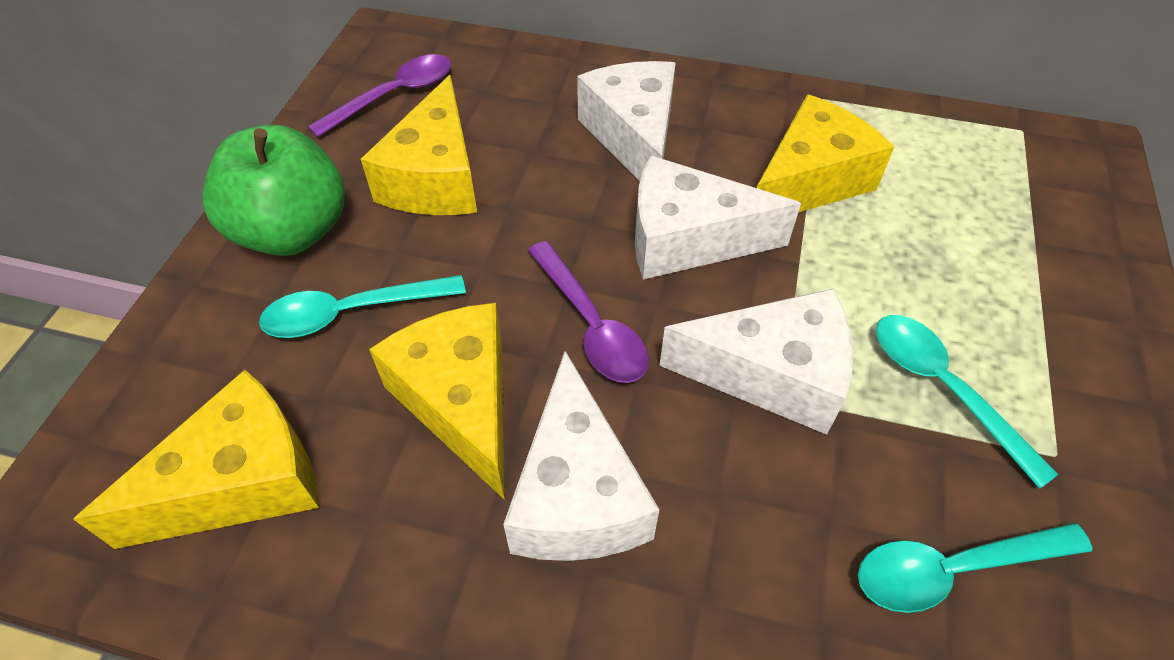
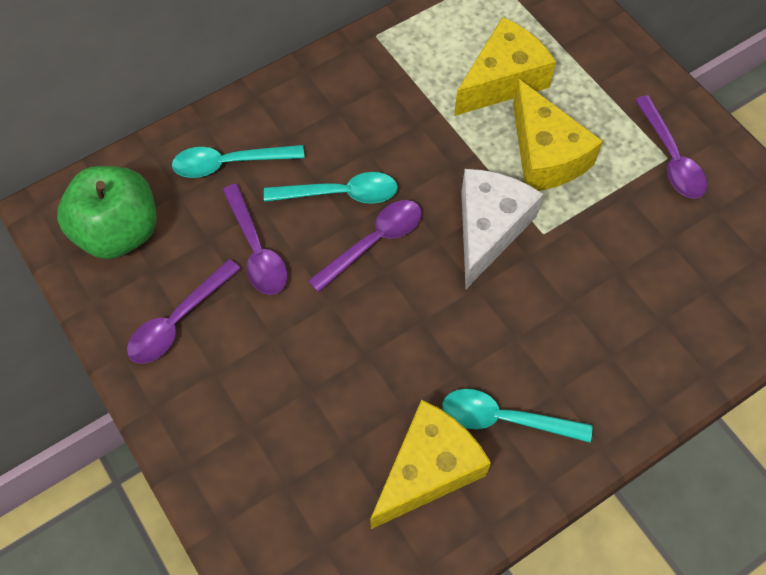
purple spoon: 2 -> 4
white cheese: 4 -> 1
yellow cheese: 4 -> 3

